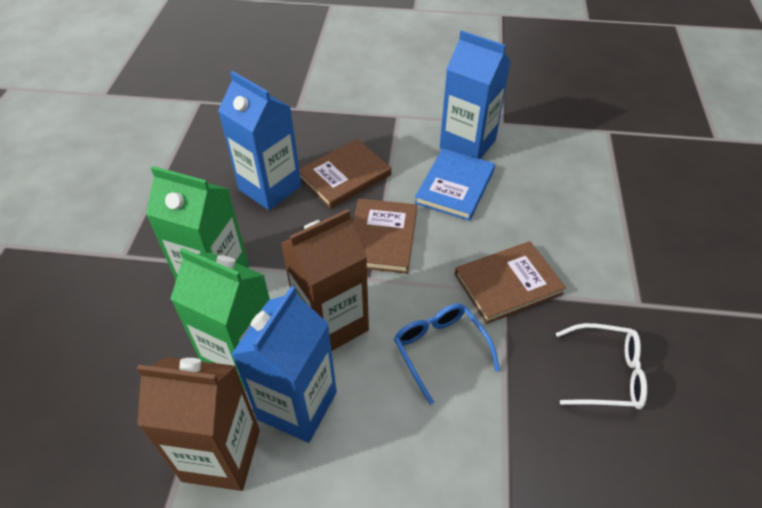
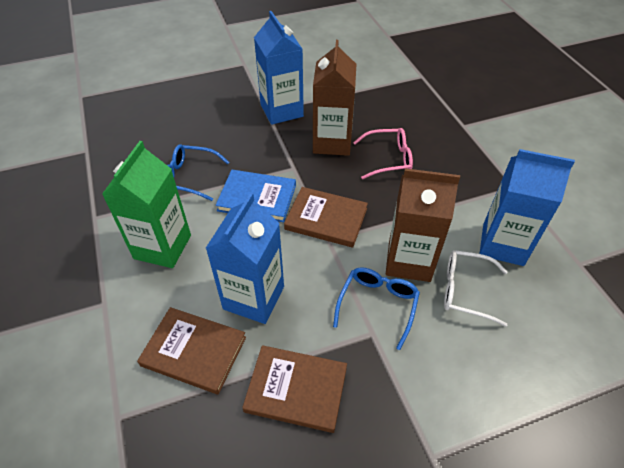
blue glasses: 1 -> 2
green carton: 2 -> 1
pink glasses: 0 -> 1

